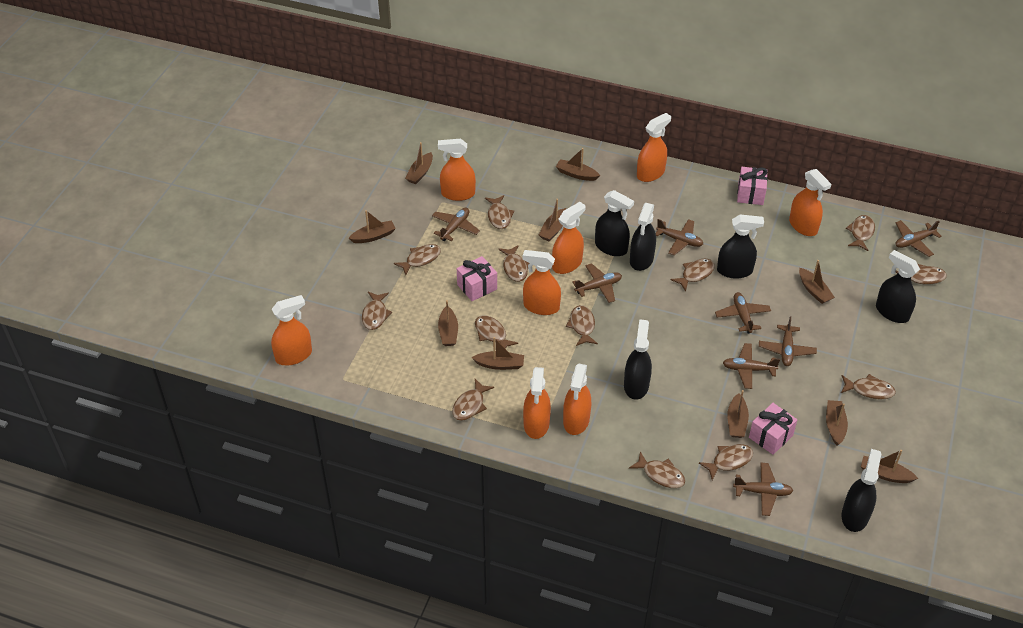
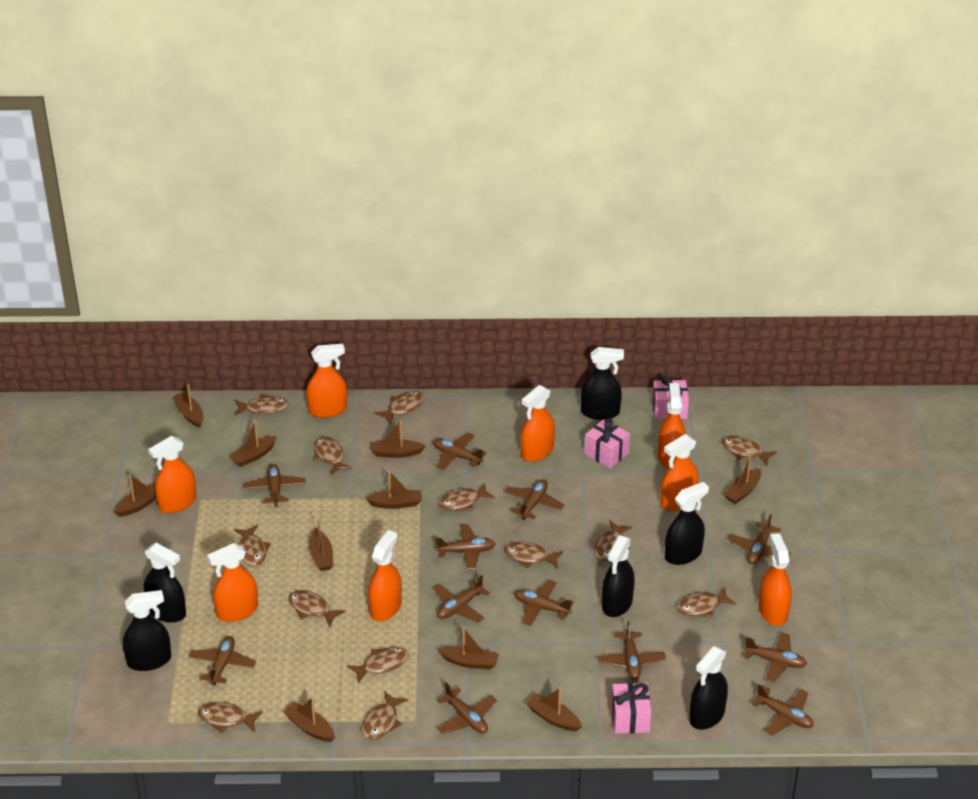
brown plane: 8 -> 12

